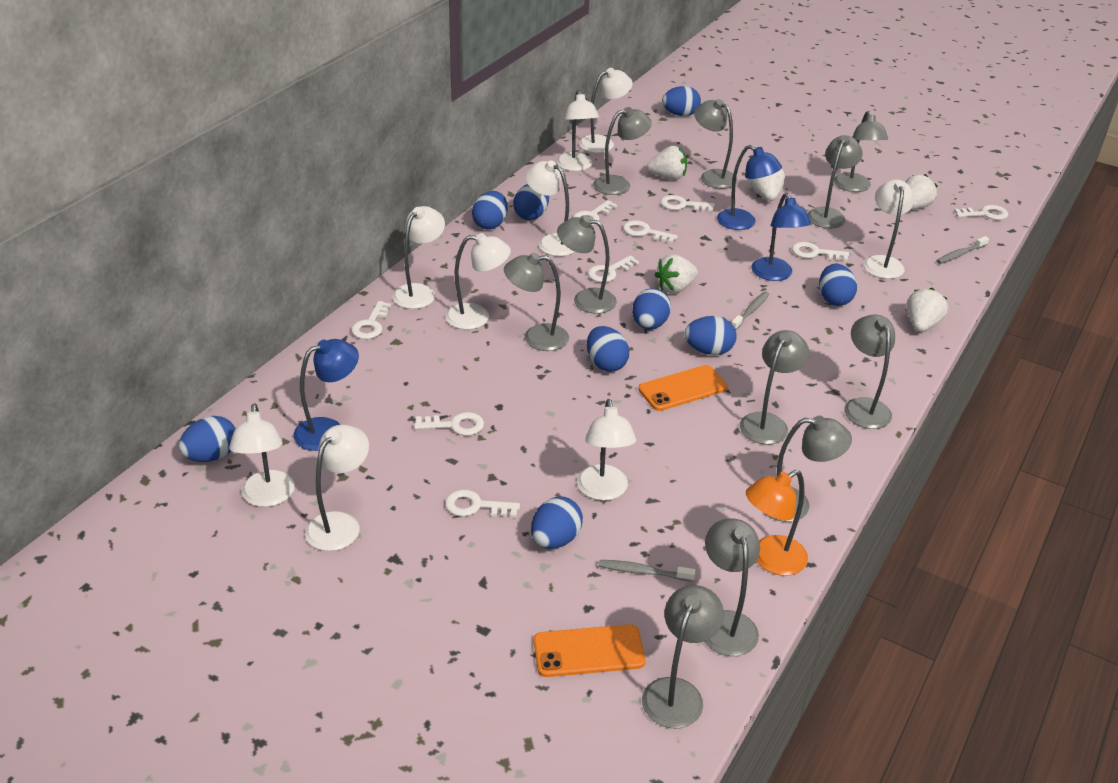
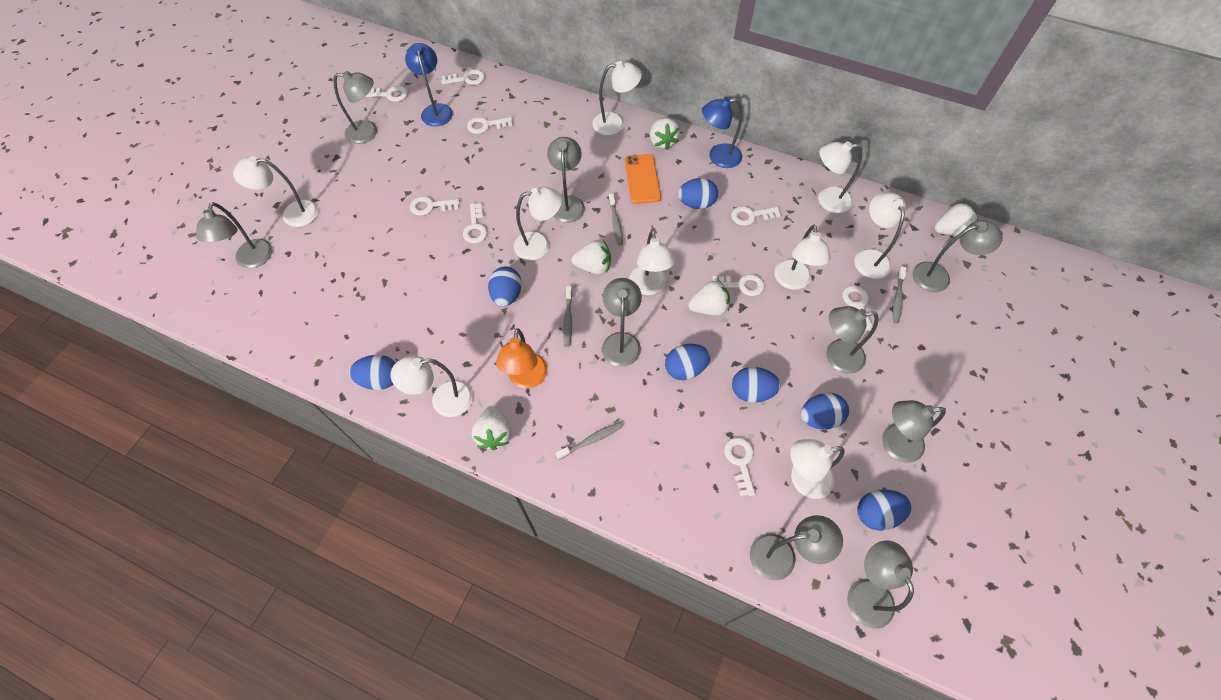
blue egg: 9 -> 7
blue lamp: 3 -> 2
grey lamp: 11 -> 9
grey toothbrush: 3 -> 4
orange phone: 2 -> 1

